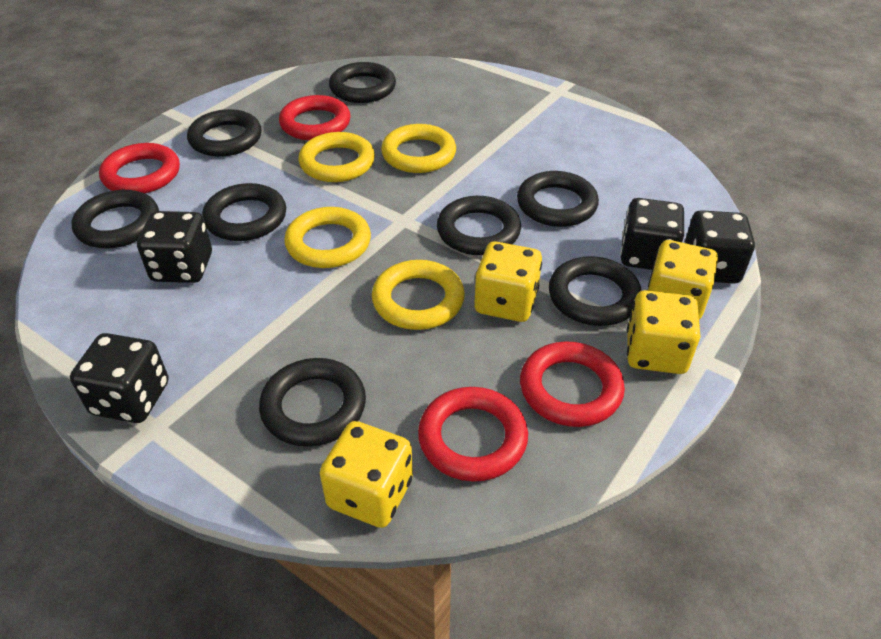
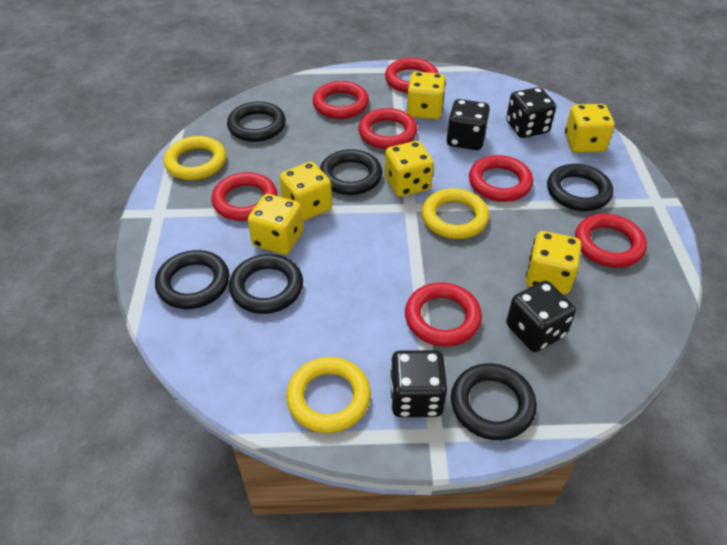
black ring: 8 -> 6
red ring: 4 -> 7
yellow dice: 4 -> 6
yellow ring: 4 -> 3

